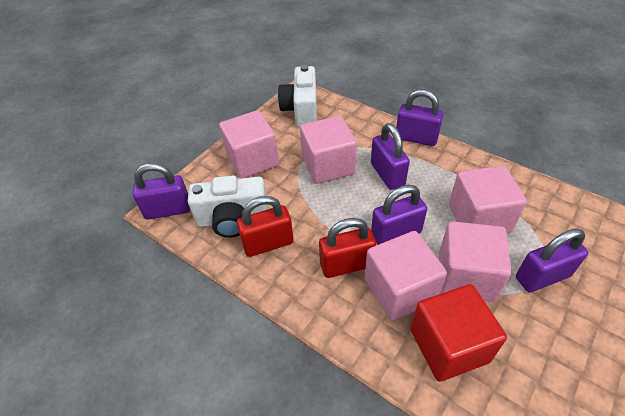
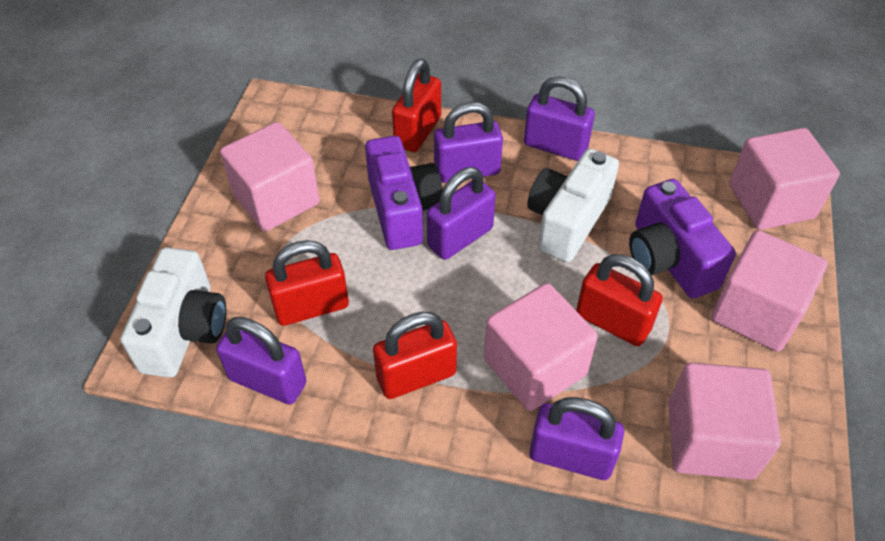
purple camera: 0 -> 2
red cube: 1 -> 0
red padlock: 2 -> 4

